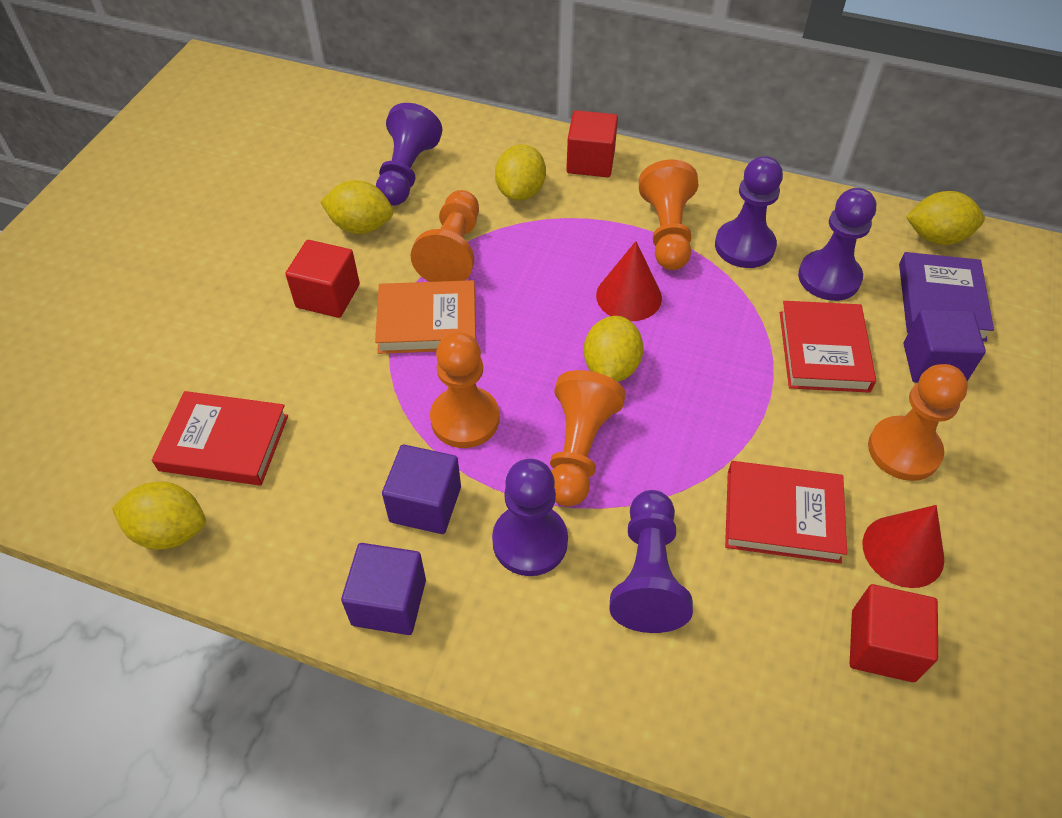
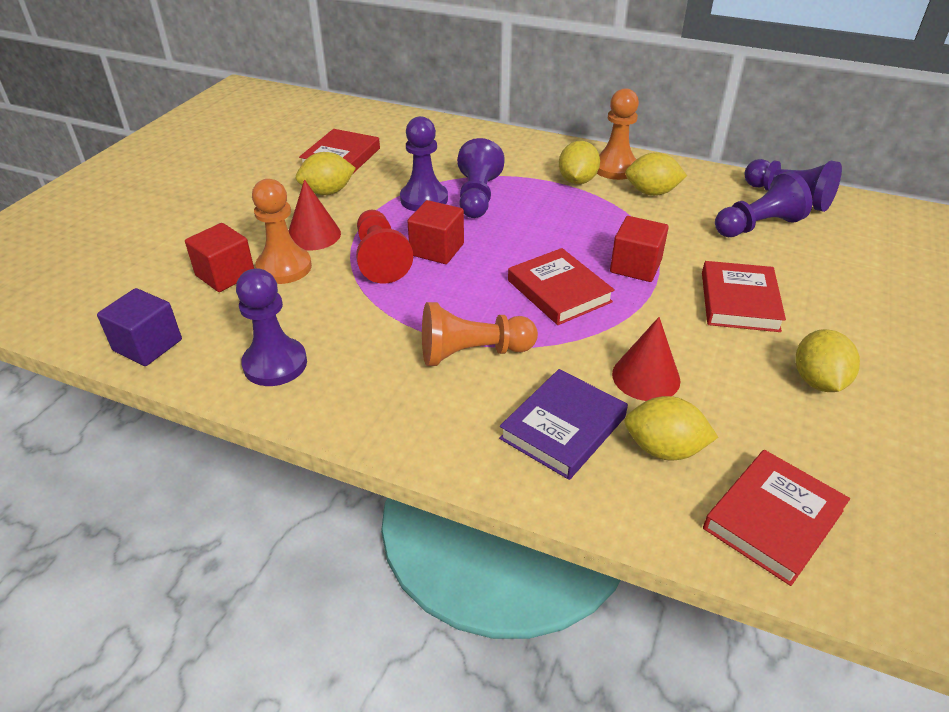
orange book: 1 -> 0
orange pawn: 5 -> 3
purple cube: 3 -> 1
red book: 3 -> 4
red pawn: 0 -> 1

